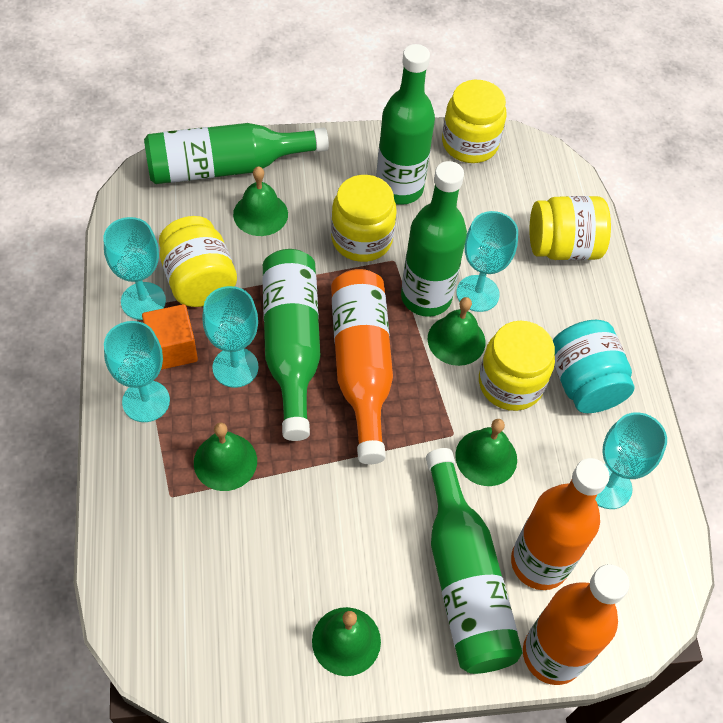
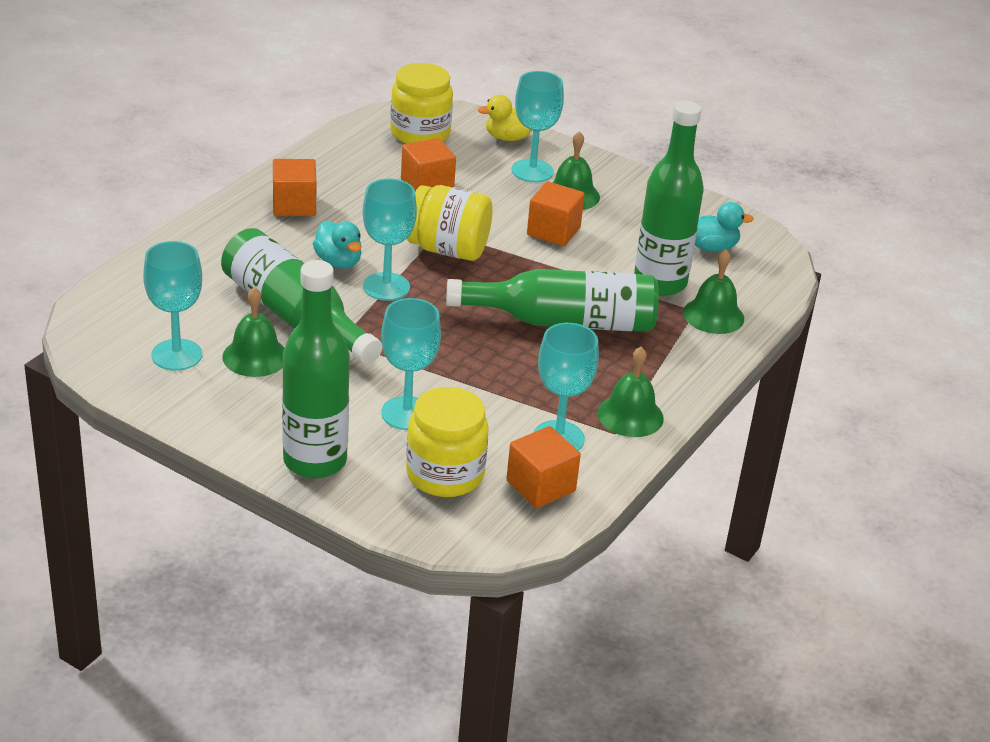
green bell: 5 -> 4
green bottle: 5 -> 4
orange bottle: 3 -> 0
orange cube: 1 -> 4
turquoise duck: 0 -> 2
turquoise jar: 1 -> 0
yellow duck: 0 -> 1
yellow jar: 5 -> 3

